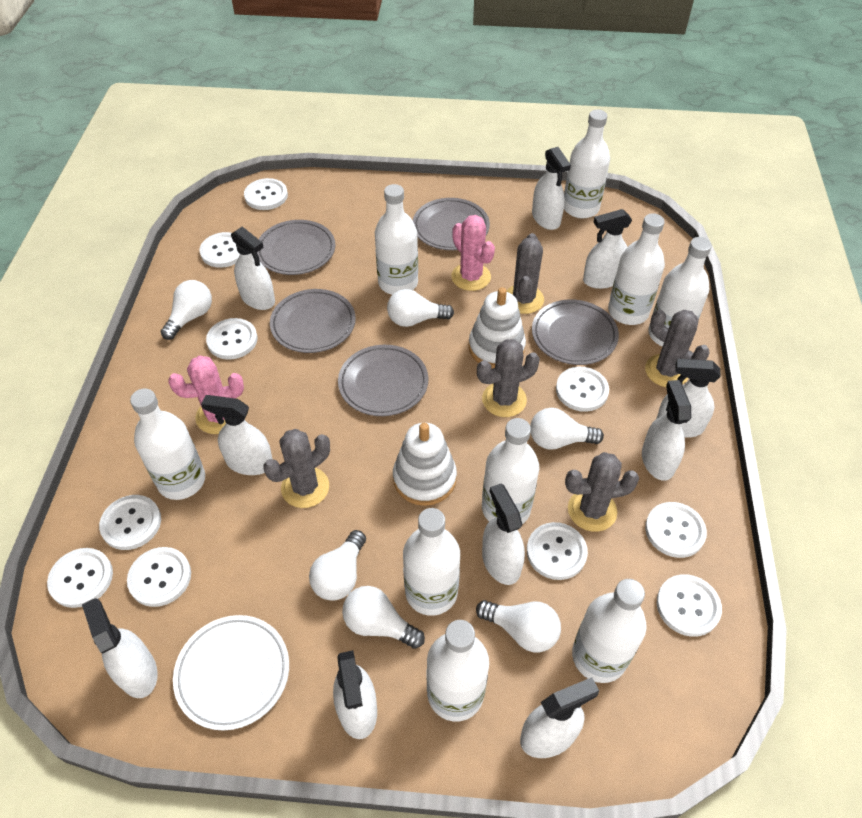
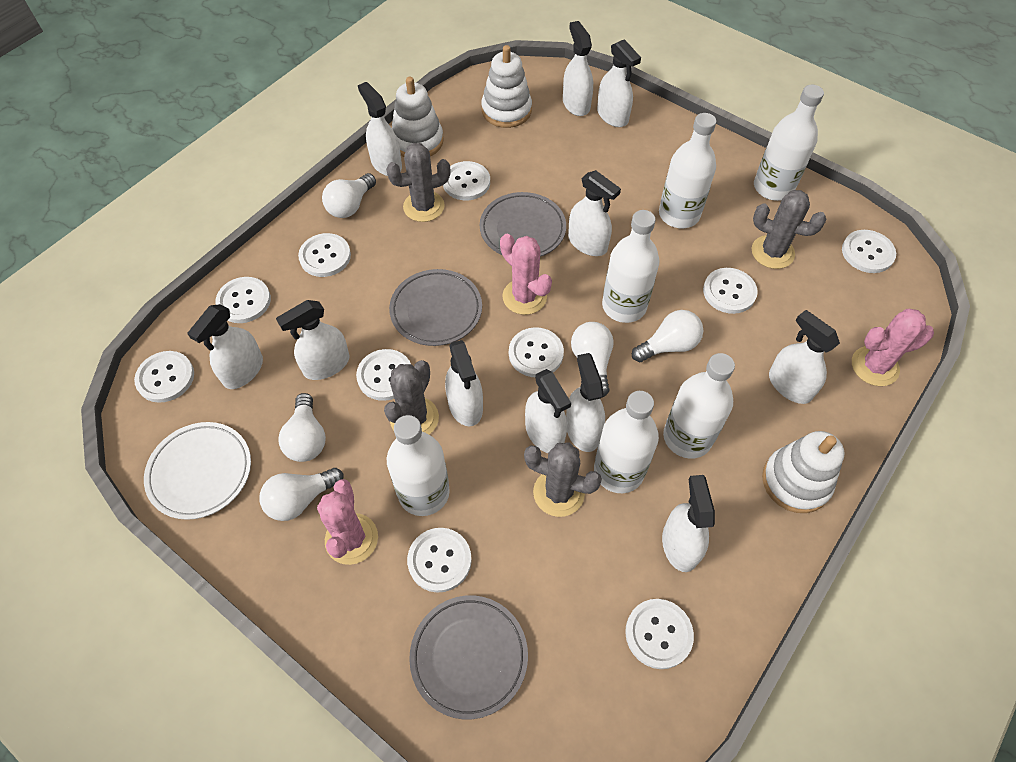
grey cactus: 5 -> 4
grey plate: 5 -> 3
pink cactus: 2 -> 3
white bottle: 9 -> 6
white light bulb: 6 -> 5
white spray bottle: 10 -> 11
white stacking toy: 2 -> 3

